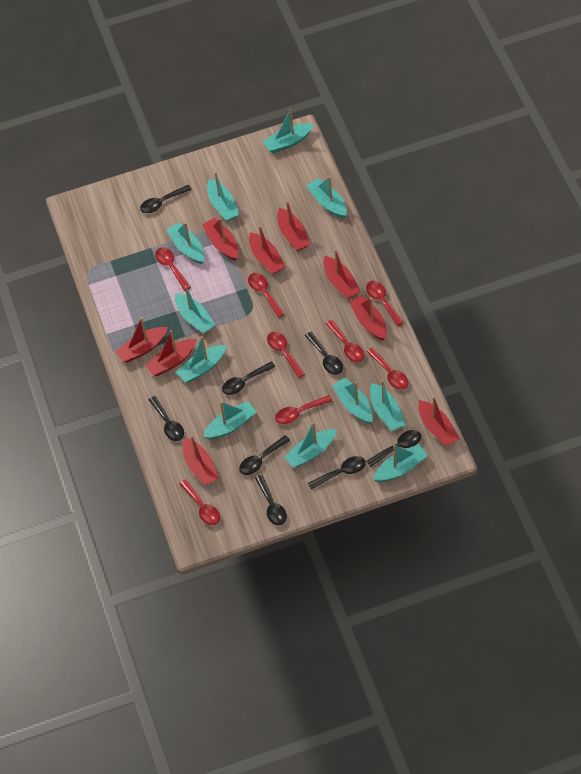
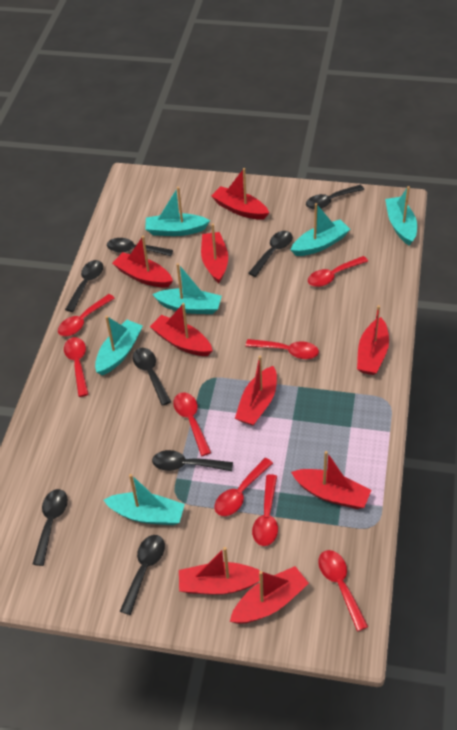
turquoise boat: 11 -> 6

